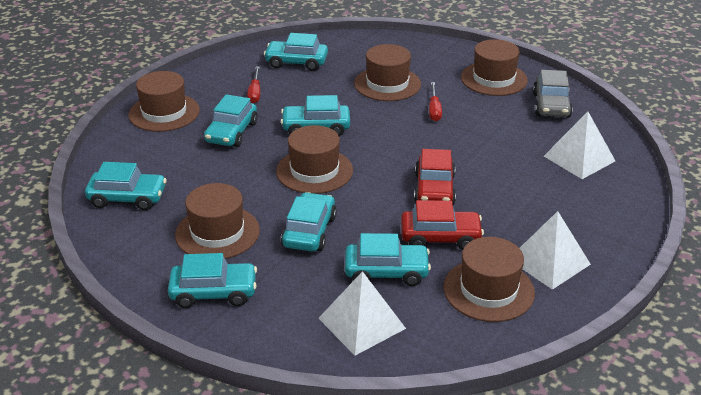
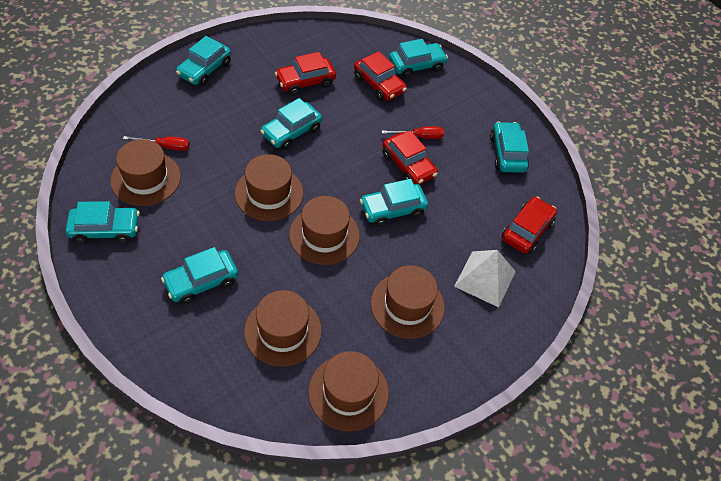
grey car: 1 -> 0
red car: 2 -> 4
white pyramid: 3 -> 1

